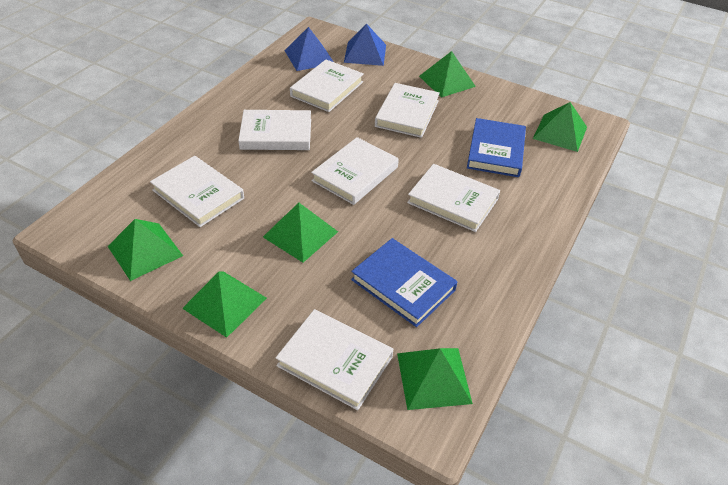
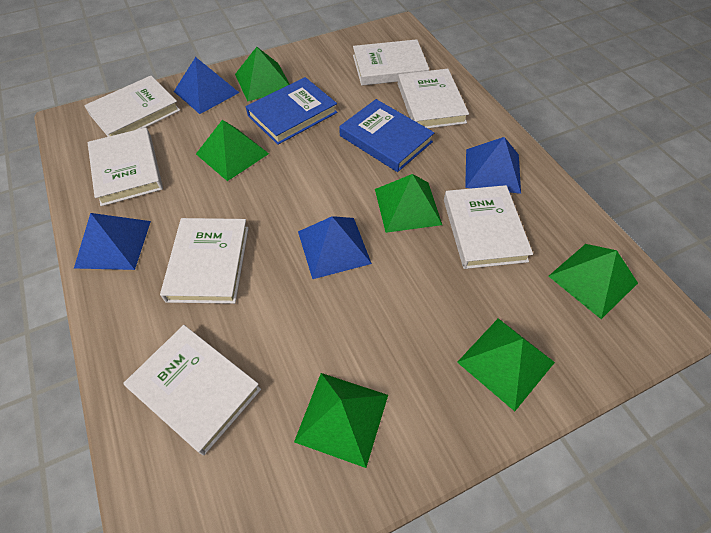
blue pyramid: 2 -> 4

